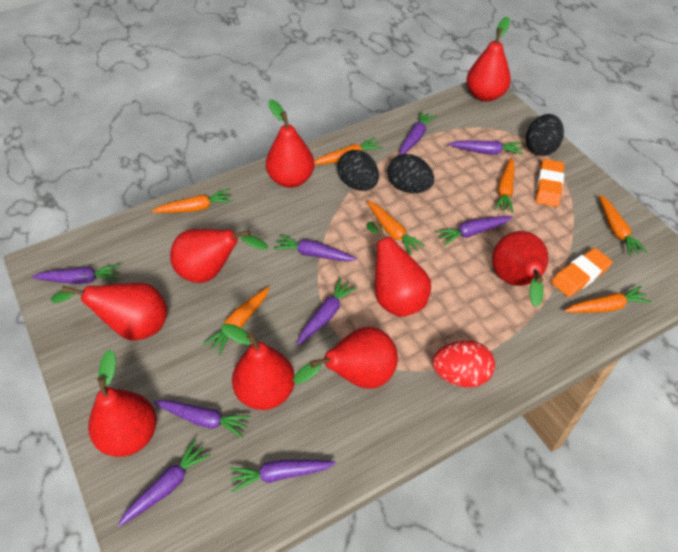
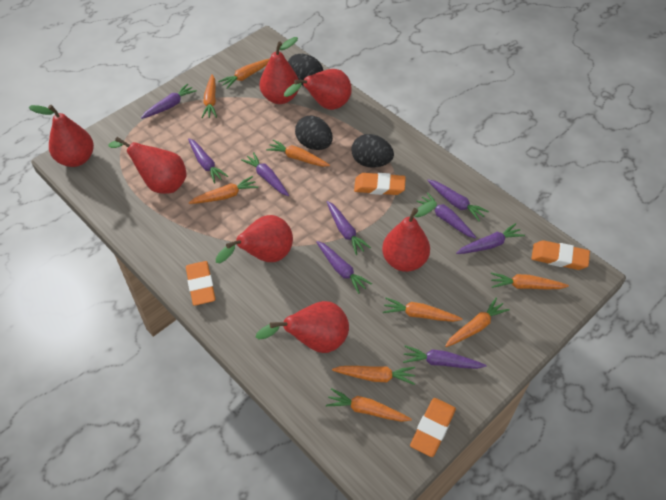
orange carrot: 7 -> 9
orange eraser: 2 -> 4
red egg: 1 -> 0
red pear: 9 -> 7

